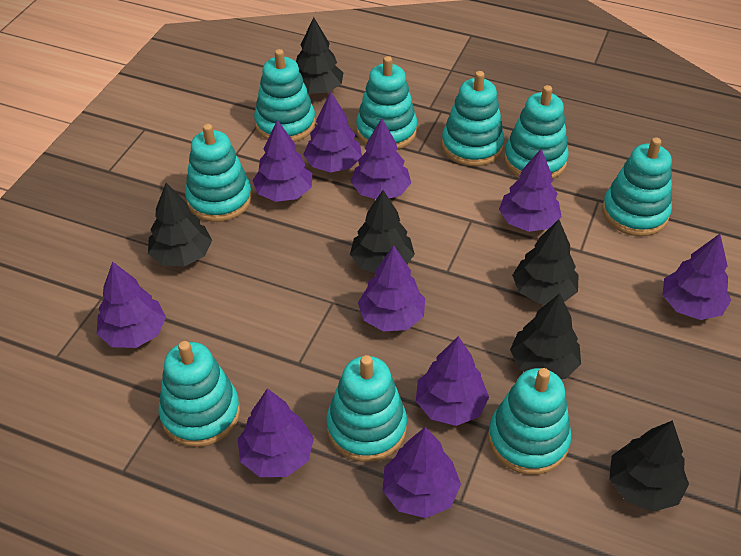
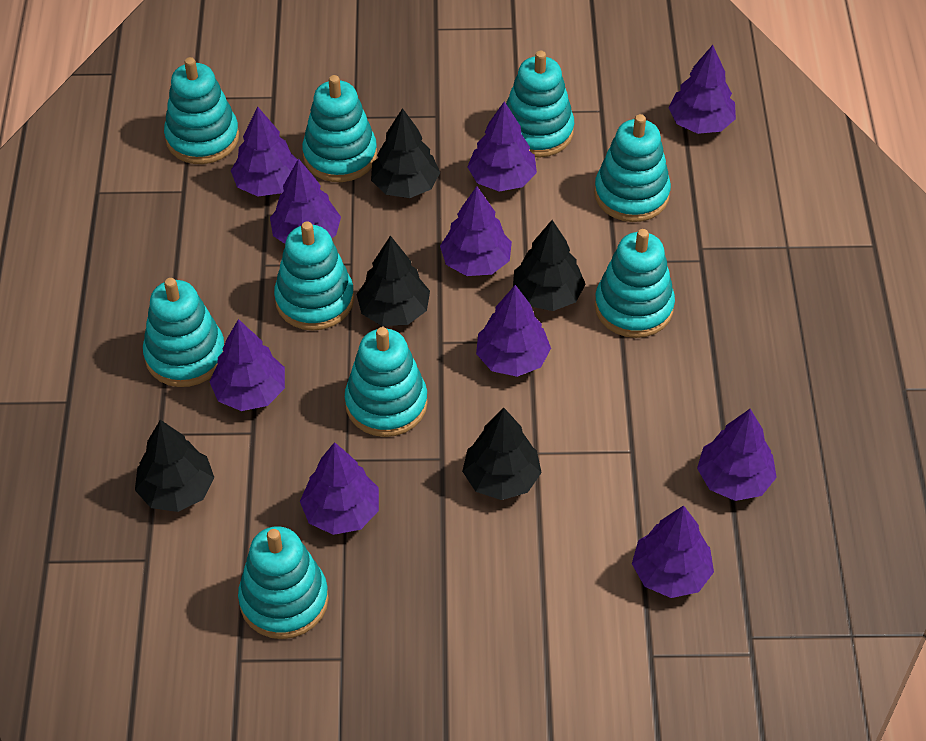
black tree: 6 -> 5

